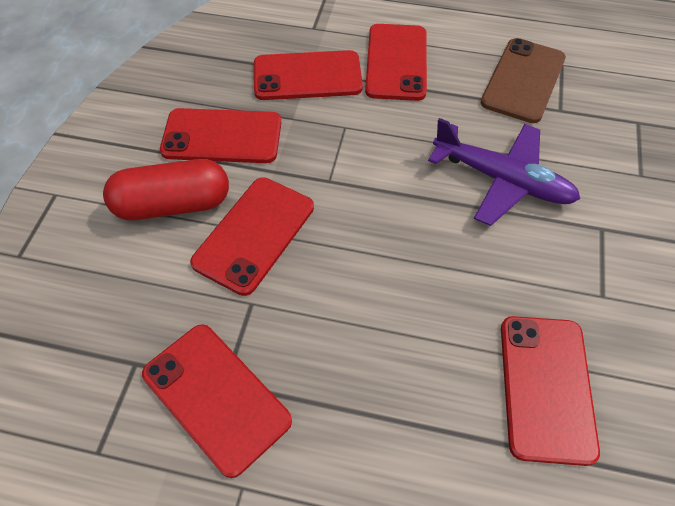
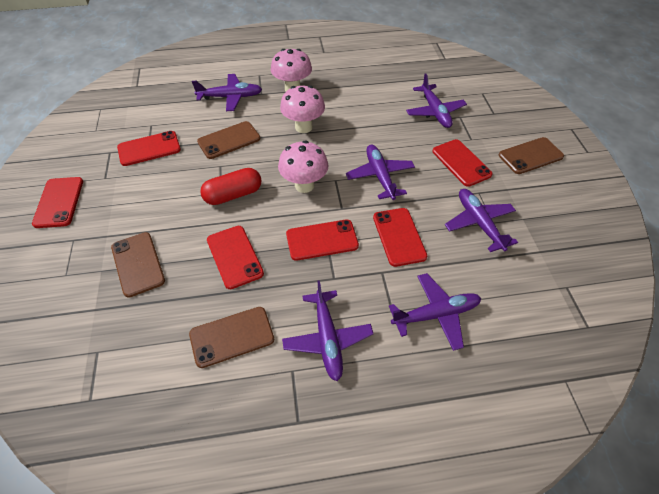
brown phone: 1 -> 4
pink mushroom: 0 -> 3
purple plane: 1 -> 6

